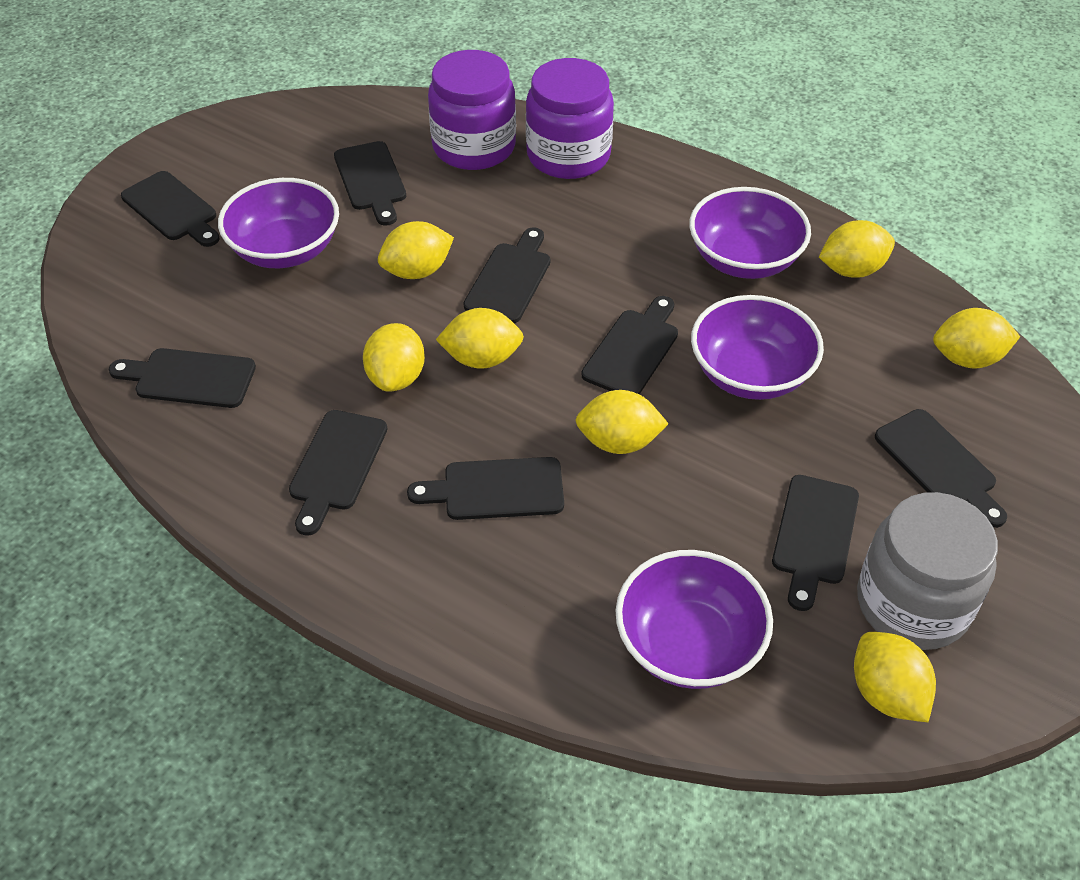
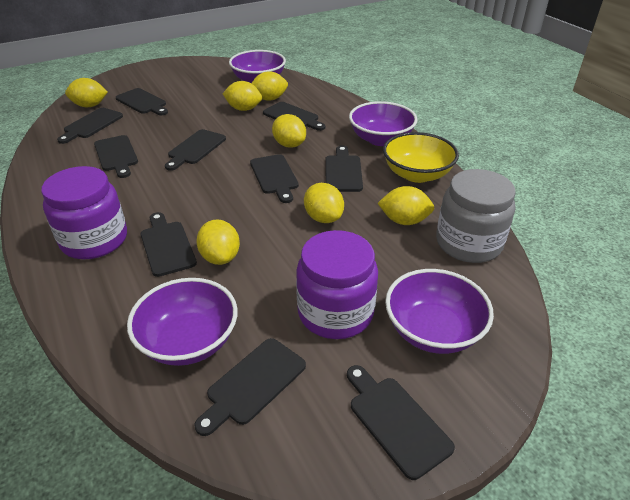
black cutting board: 9 -> 10
yellow bowl: 0 -> 1

